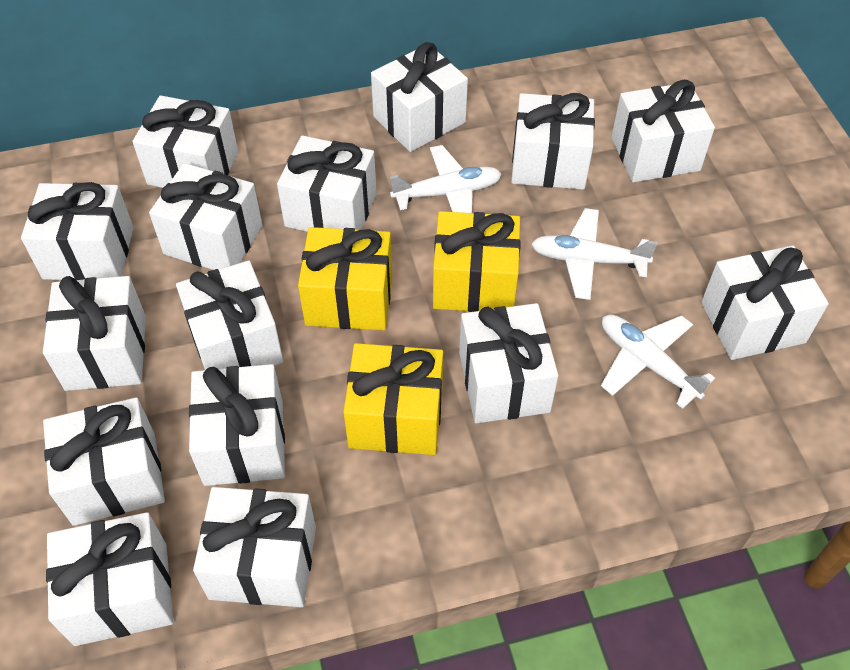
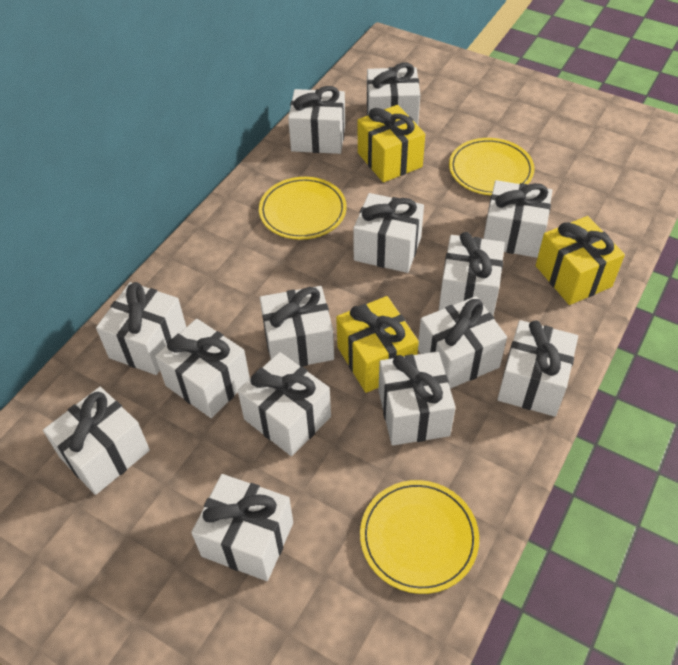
white gift: 15 -> 14
white plane: 3 -> 0
yellow plate: 0 -> 3

